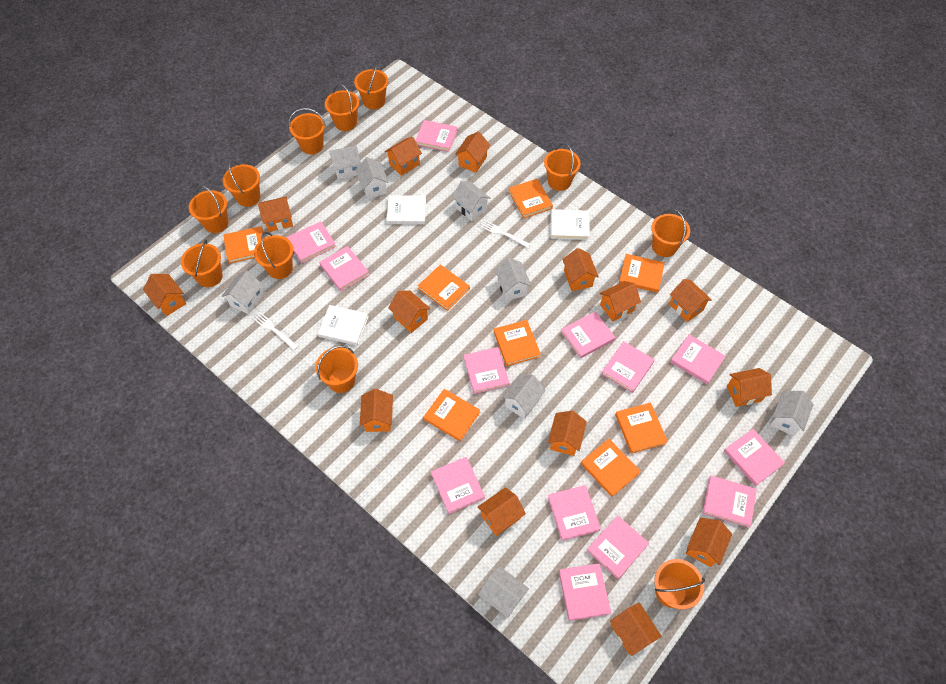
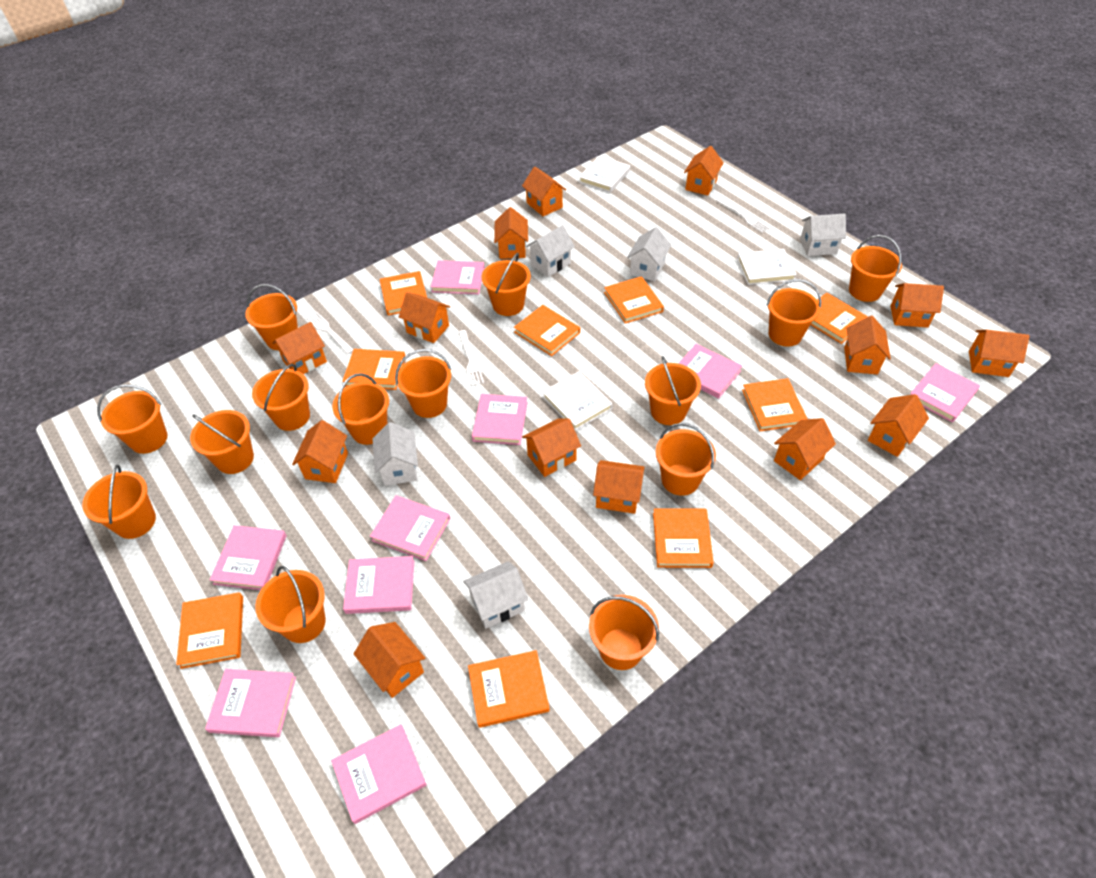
orange book: 8 -> 9
orange bucket: 11 -> 14
pink book: 13 -> 9
white fork: 2 -> 3
white house: 8 -> 5

